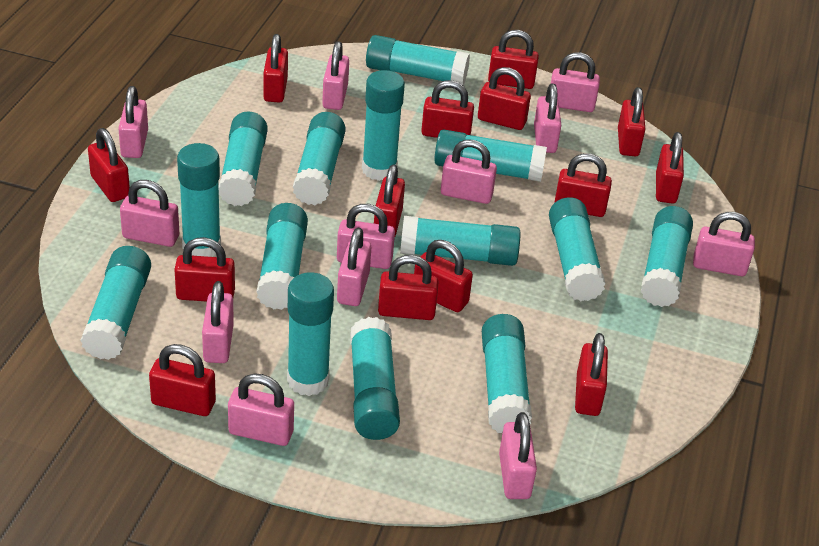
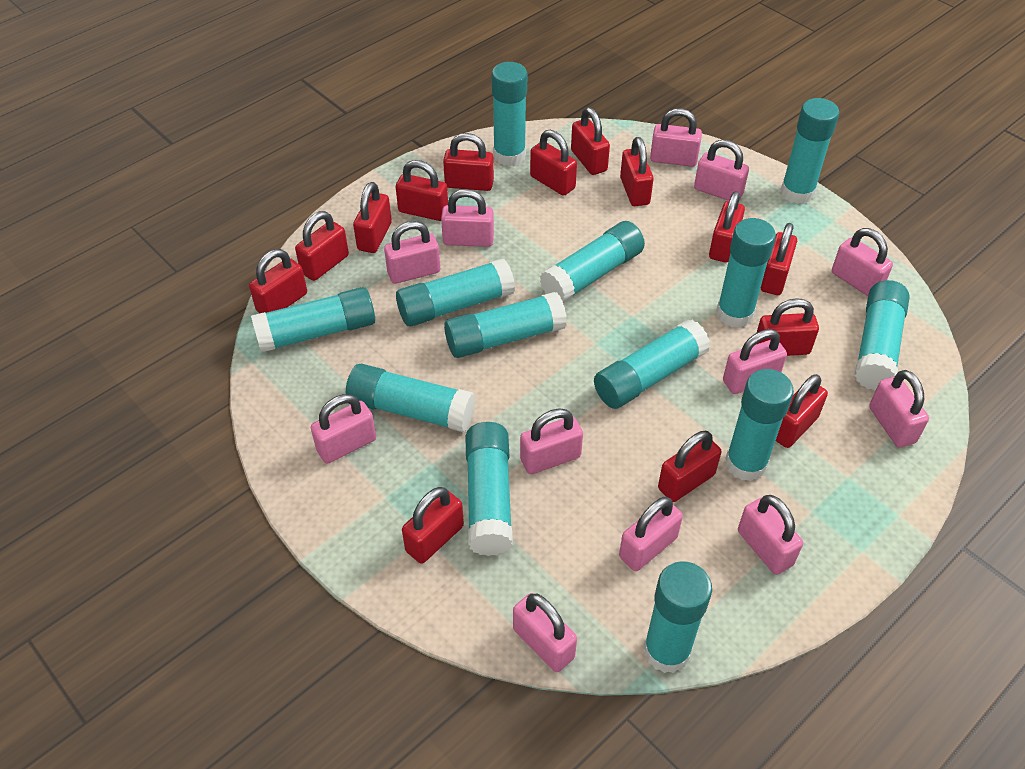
turquoise glue stick: 14 -> 13

